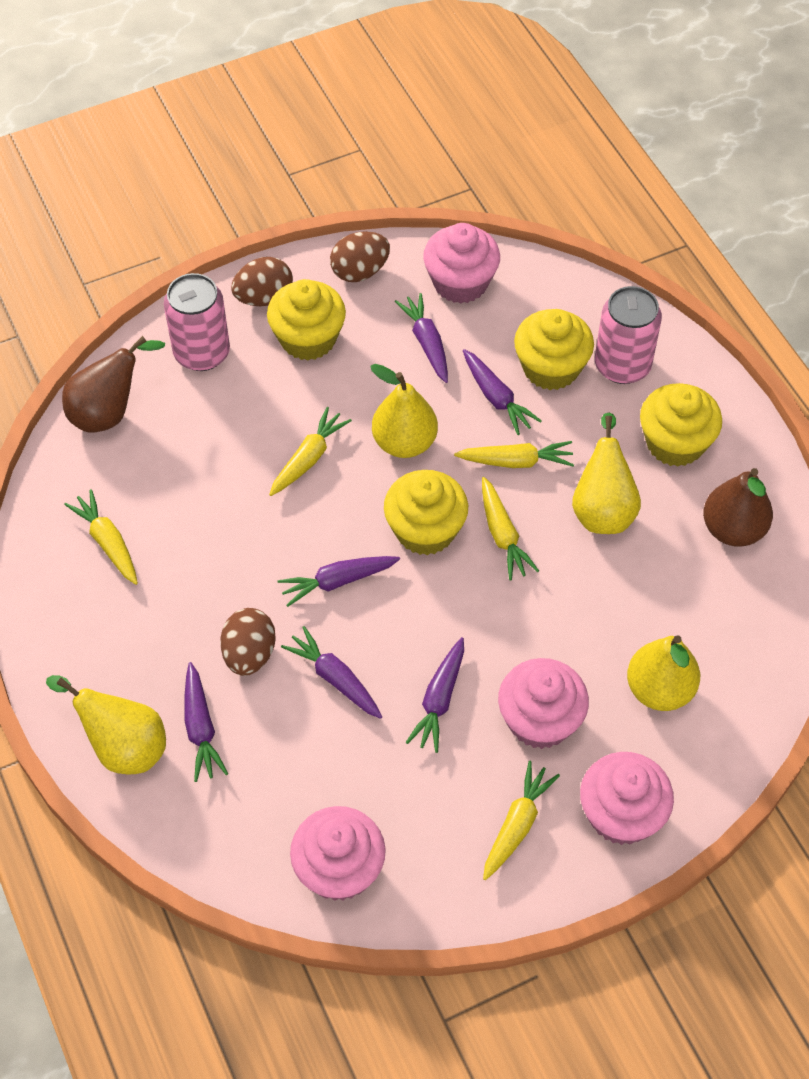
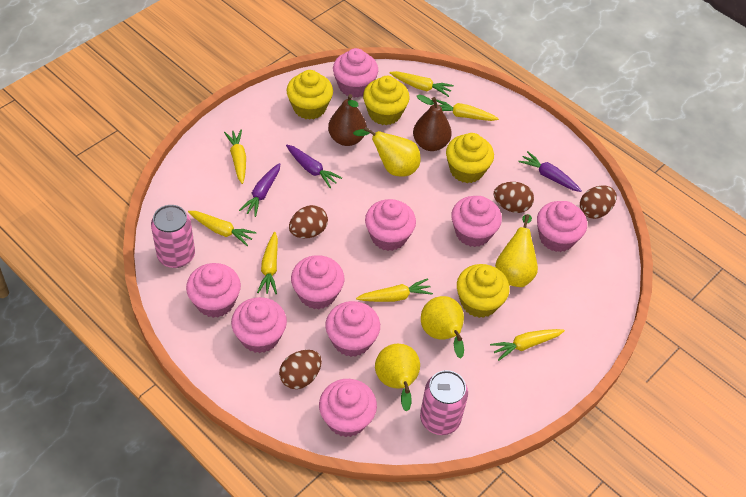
brown egg: 3 -> 4
pink cupcake: 4 -> 9
purple carrot: 6 -> 3
yellow carrot: 5 -> 7

